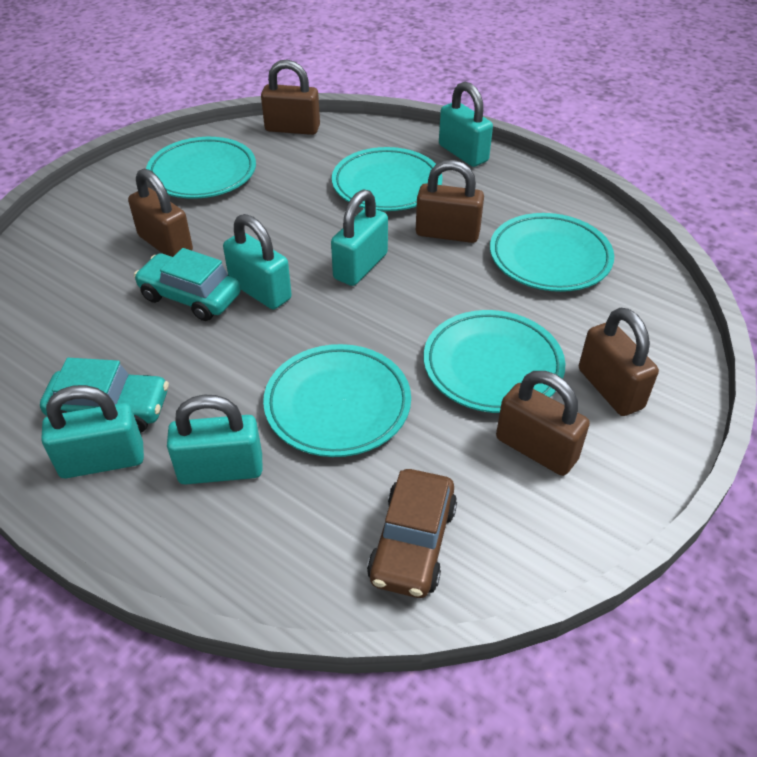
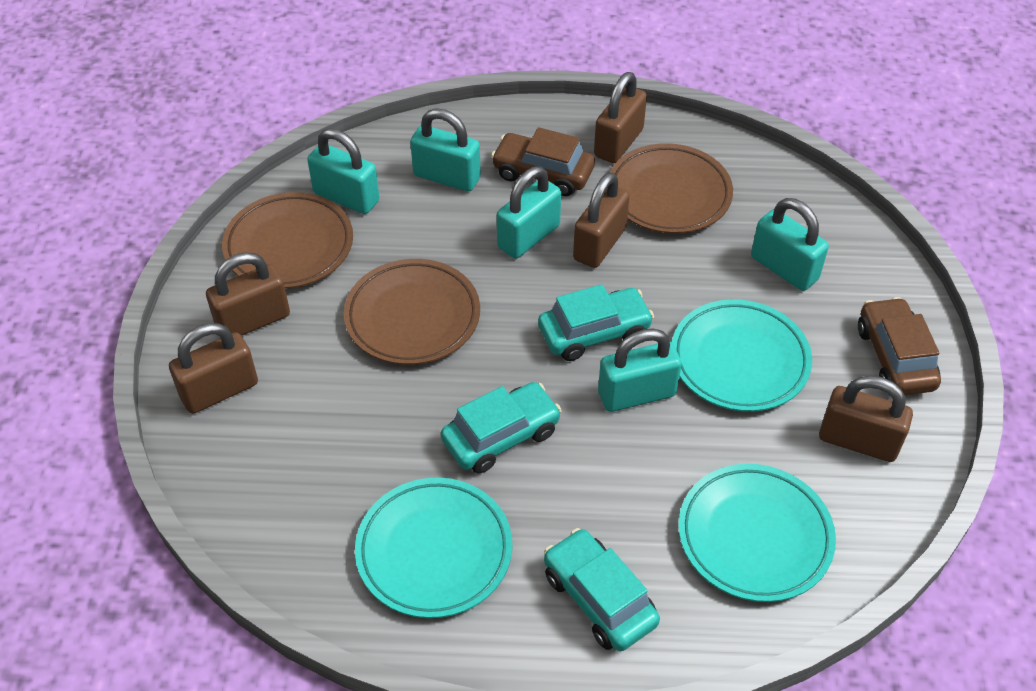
brown car: 1 -> 2
brown plate: 0 -> 3
turquoise car: 2 -> 3
turquoise plate: 5 -> 3

